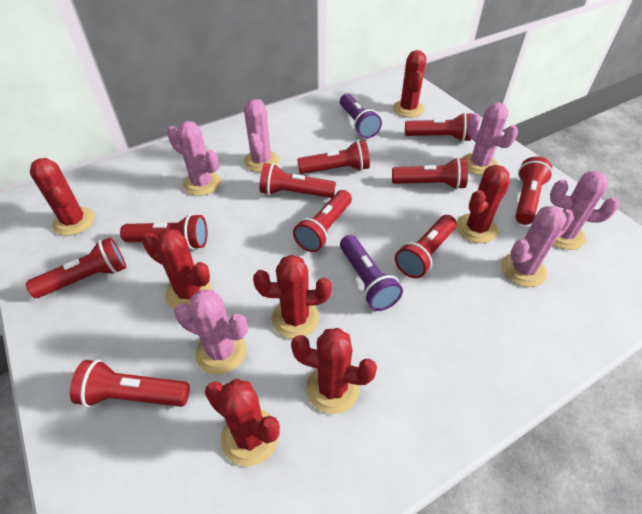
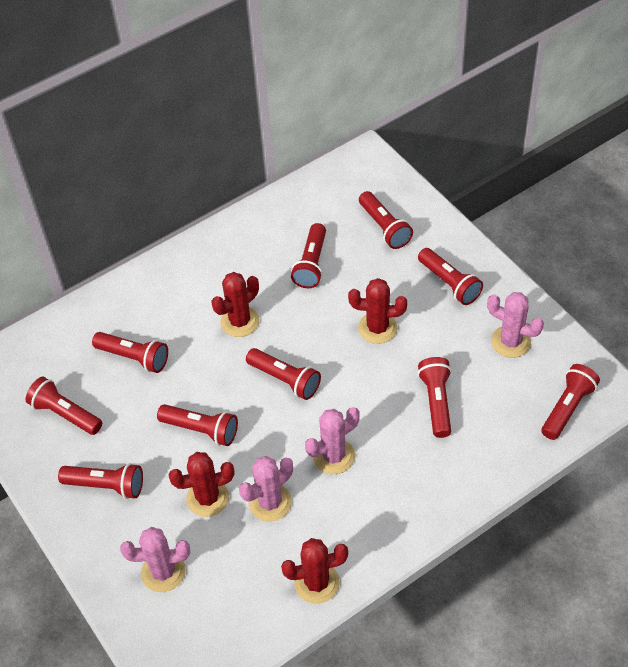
pink cactus: 6 -> 4
purple flashlight: 2 -> 0
red cactus: 7 -> 4

